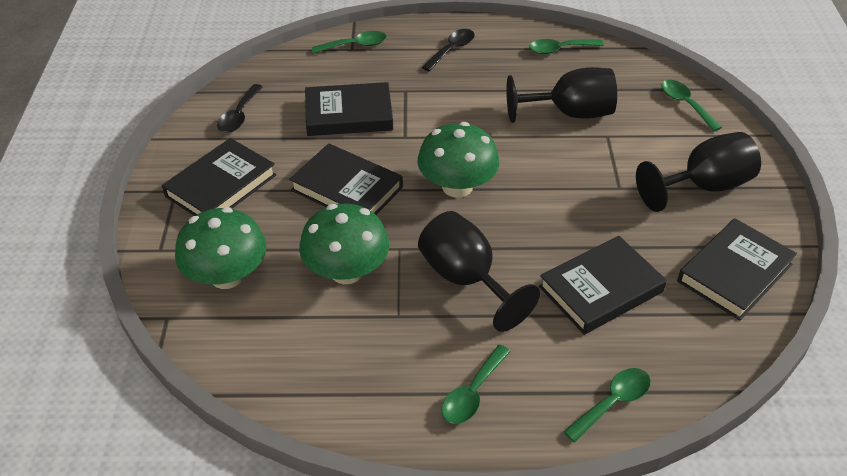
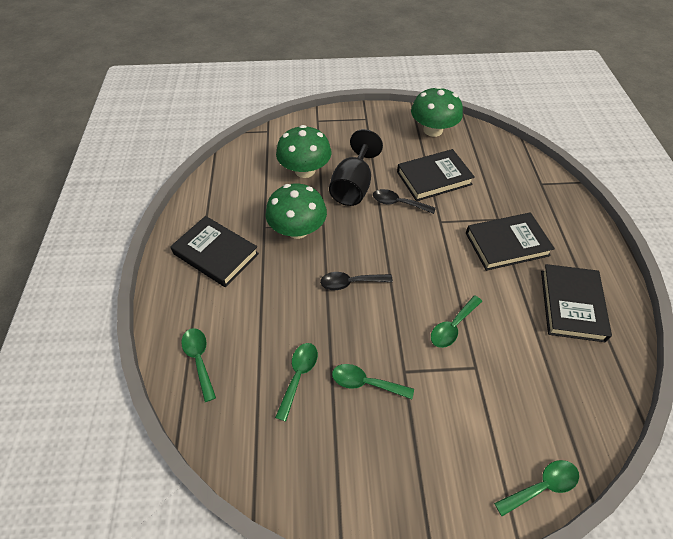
black book: 5 -> 4
black goblet: 3 -> 1

